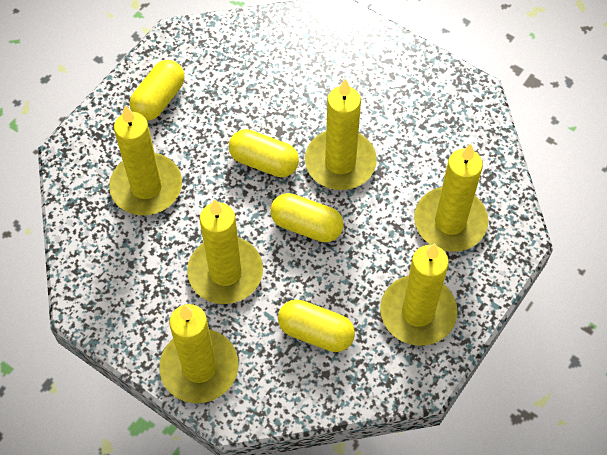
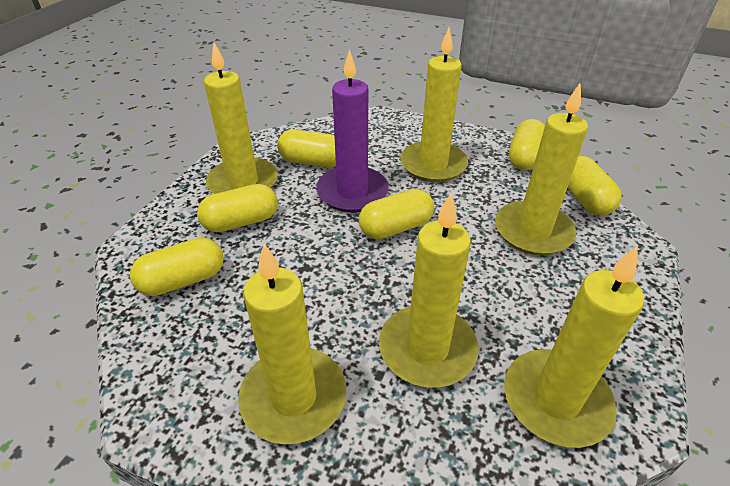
purple candle: 0 -> 1
yellow capsule: 4 -> 6

